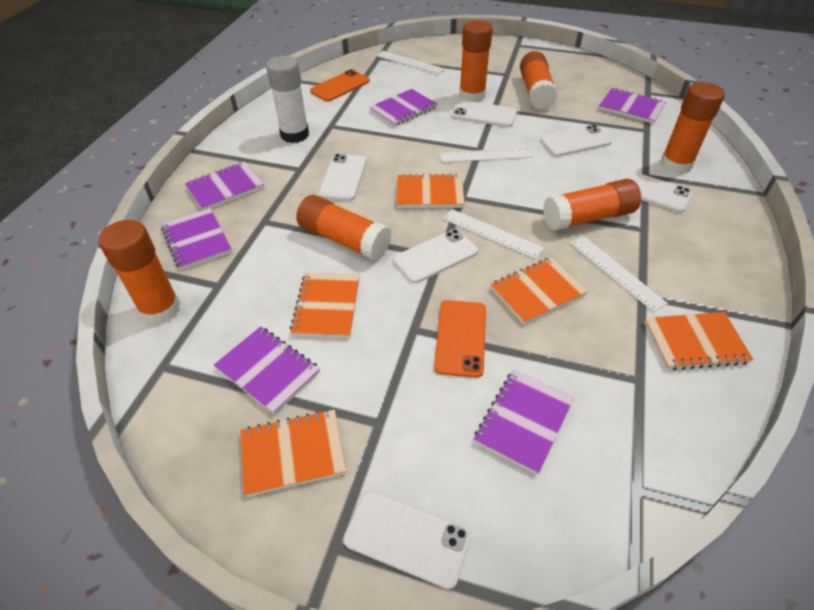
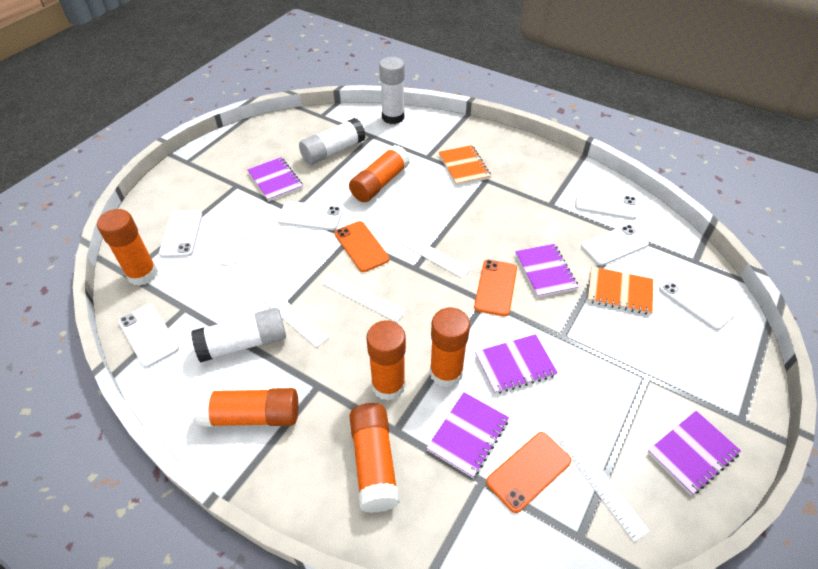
orange notebook: 5 -> 2
orange phone: 2 -> 3
purple notebook: 6 -> 5
white glue stick: 1 -> 3
white ruler: 4 -> 5

